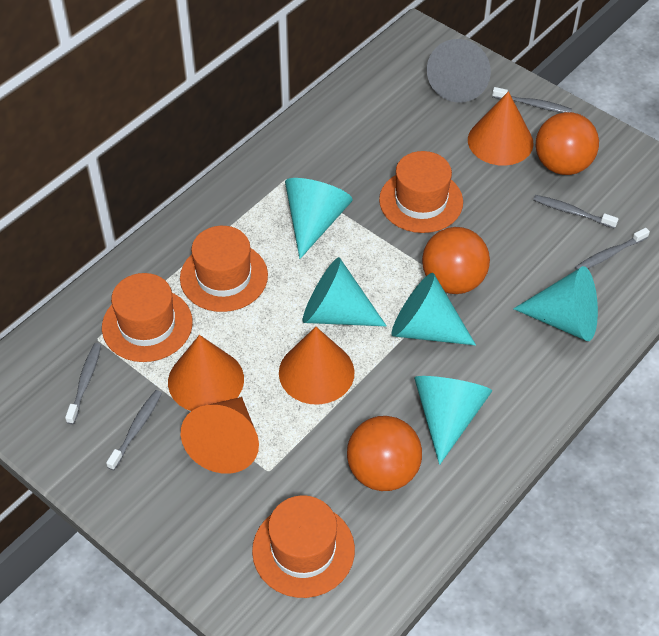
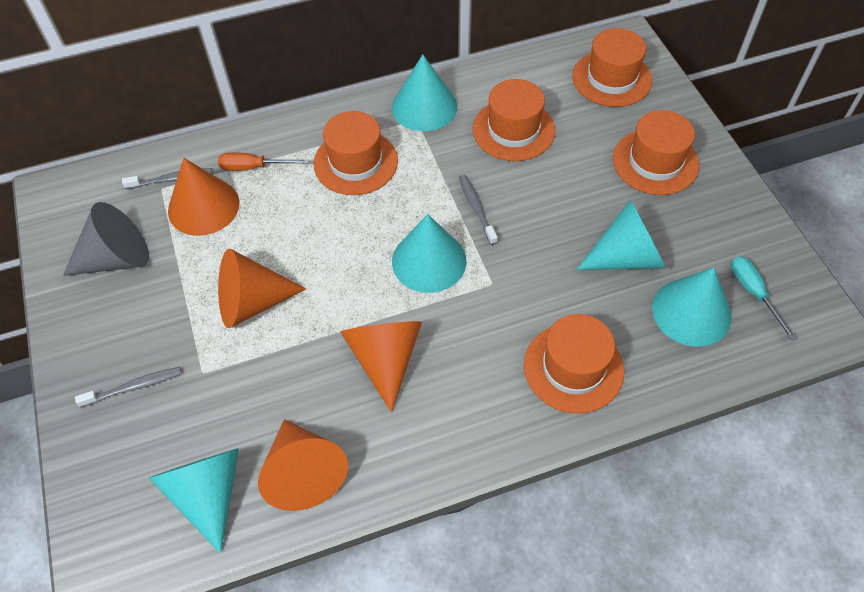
grey toothbrush: 5 -> 3
orange ball: 3 -> 0
orange hat: 4 -> 5
orange screwdriver: 0 -> 1
turquoise screwdriver: 0 -> 1

